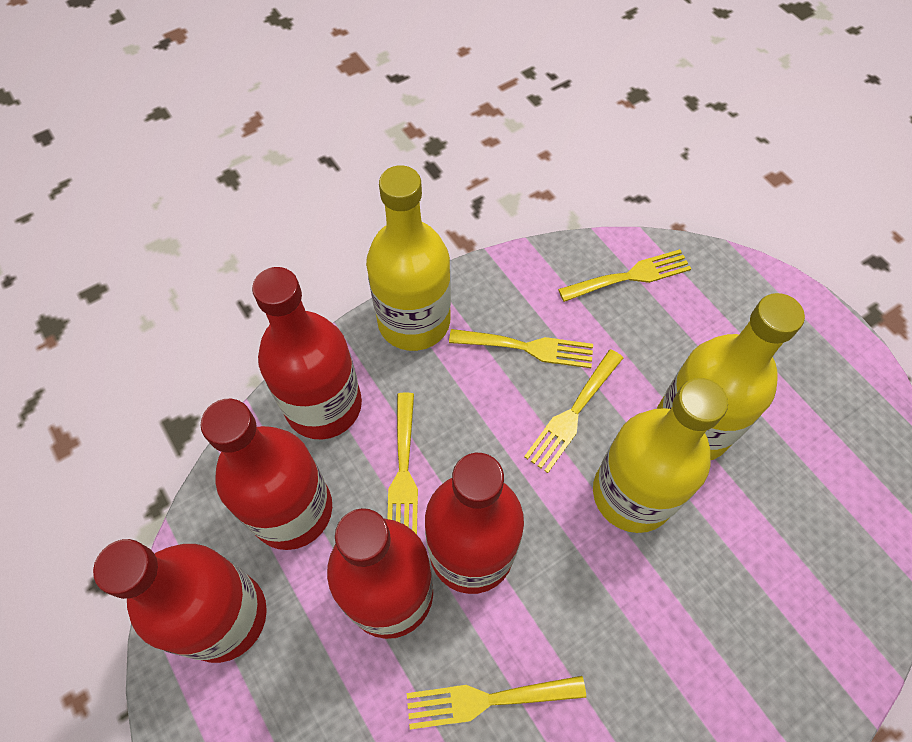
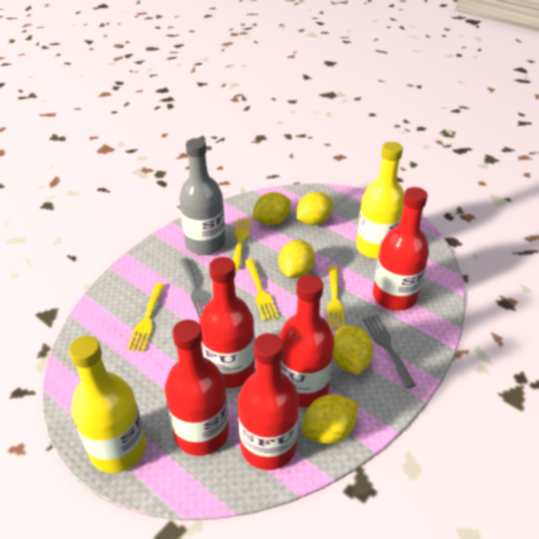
grey bottle: 0 -> 1
grey fork: 0 -> 2
yellow bottle: 3 -> 2
yellow fork: 5 -> 4
yellow lemon: 0 -> 5

